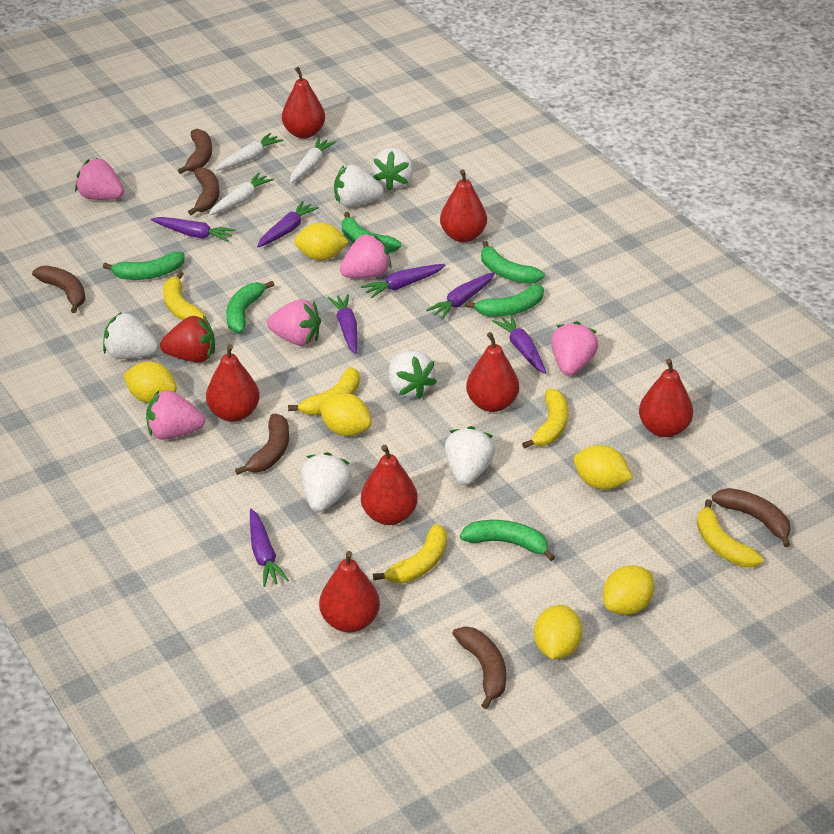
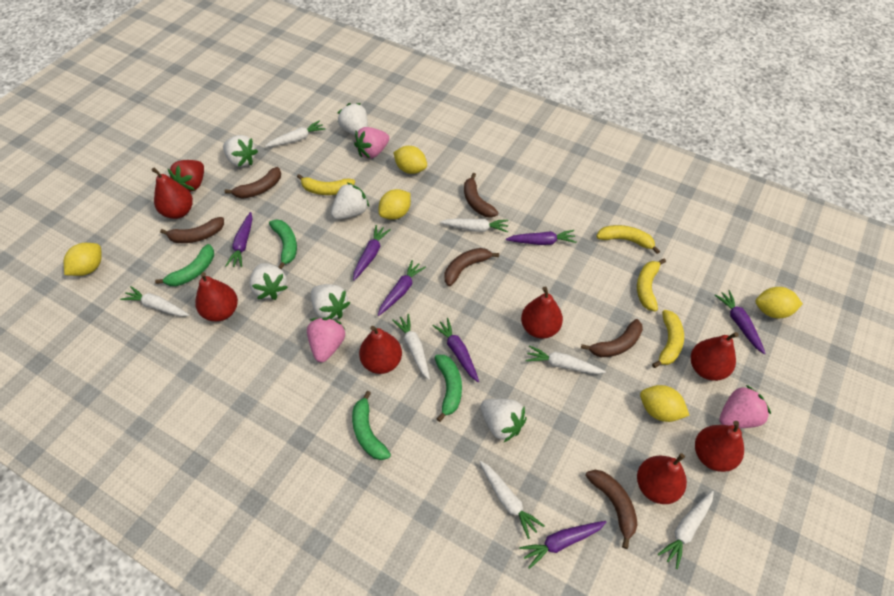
green banana: 6 -> 4
pink strawberry: 5 -> 3
white carrot: 3 -> 7
yellow banana: 5 -> 4
yellow lemon: 6 -> 5

